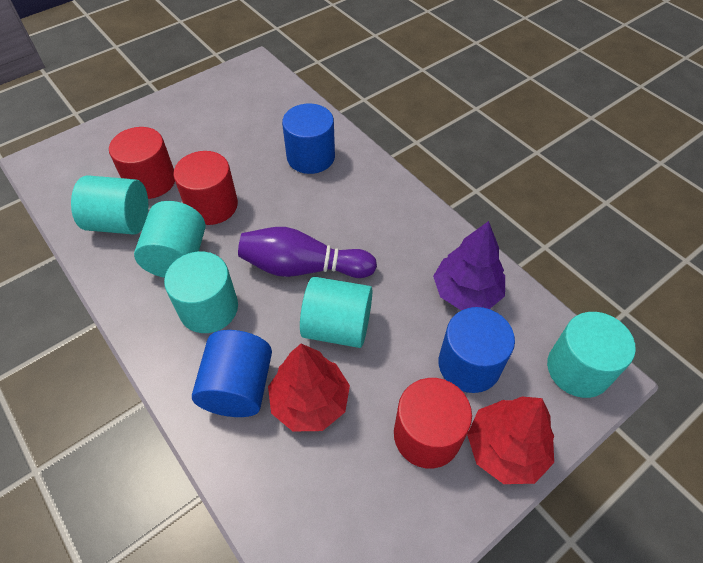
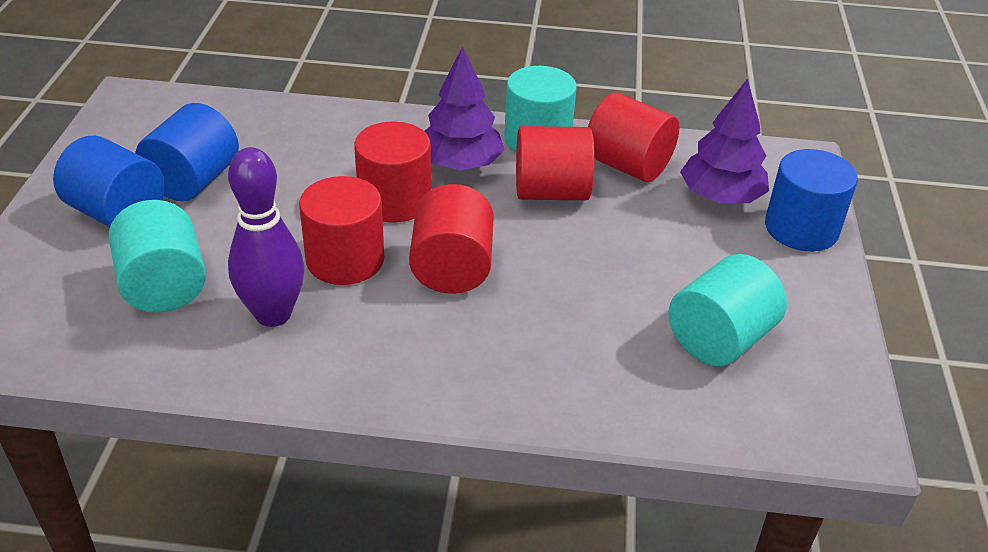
purple tree: 1 -> 2
red cylinder: 3 -> 5
red tree: 2 -> 0
turquoise cylinder: 5 -> 3

